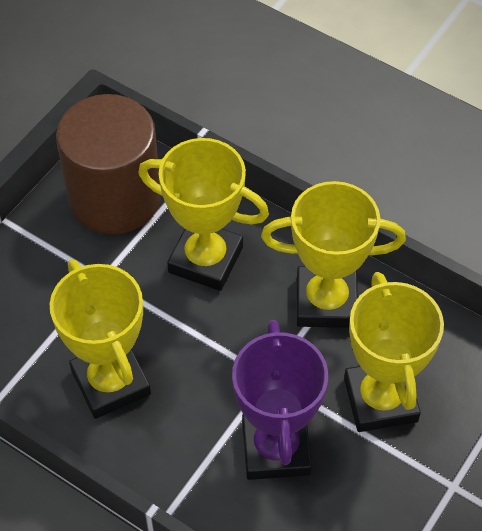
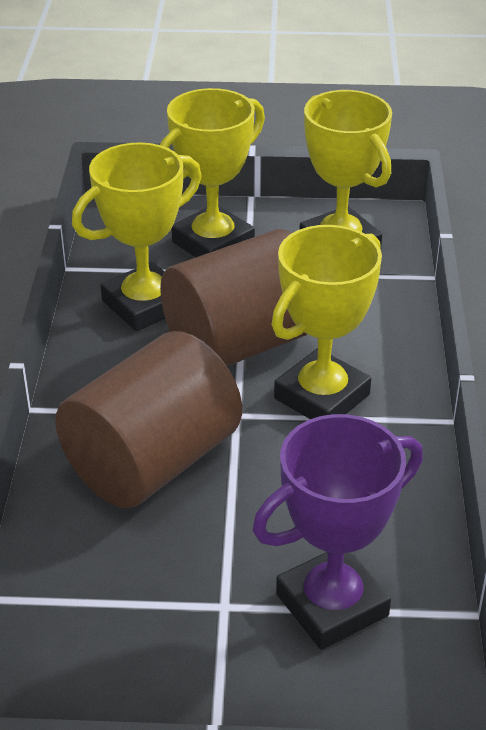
brown cylinder: 1 -> 2

